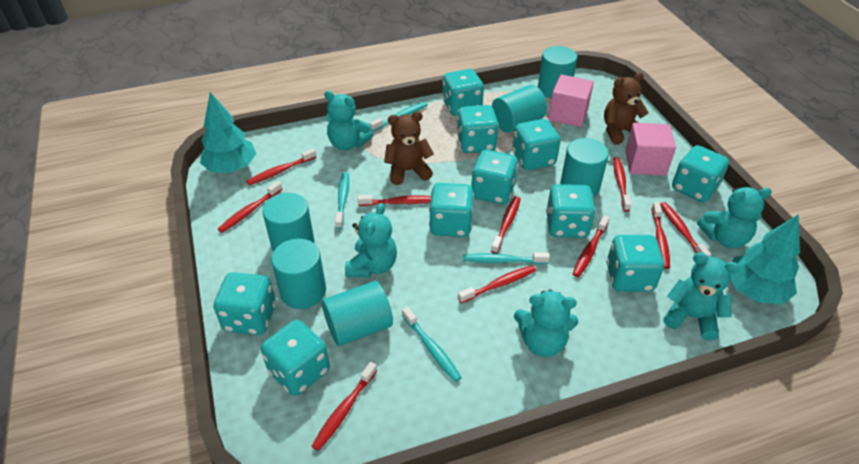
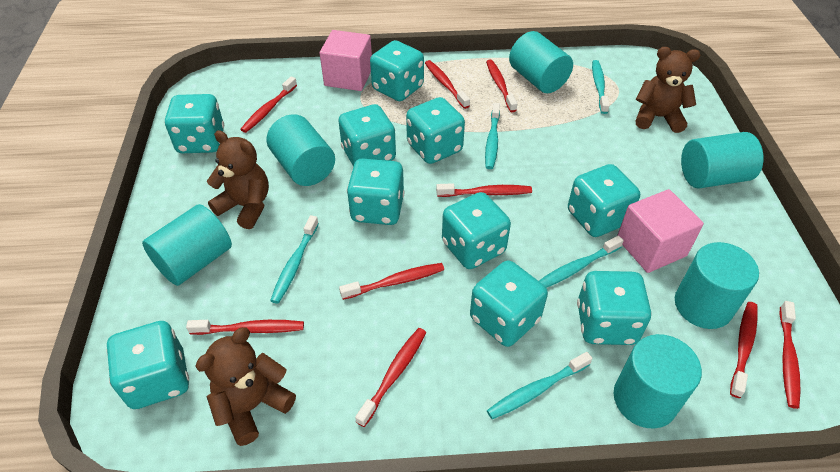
brown teddy bear: 2 -> 3
red toothbrush: 10 -> 9
turquoise teddy bear: 5 -> 0
turquoise toothbrush: 4 -> 5
turquoise tree: 2 -> 0

